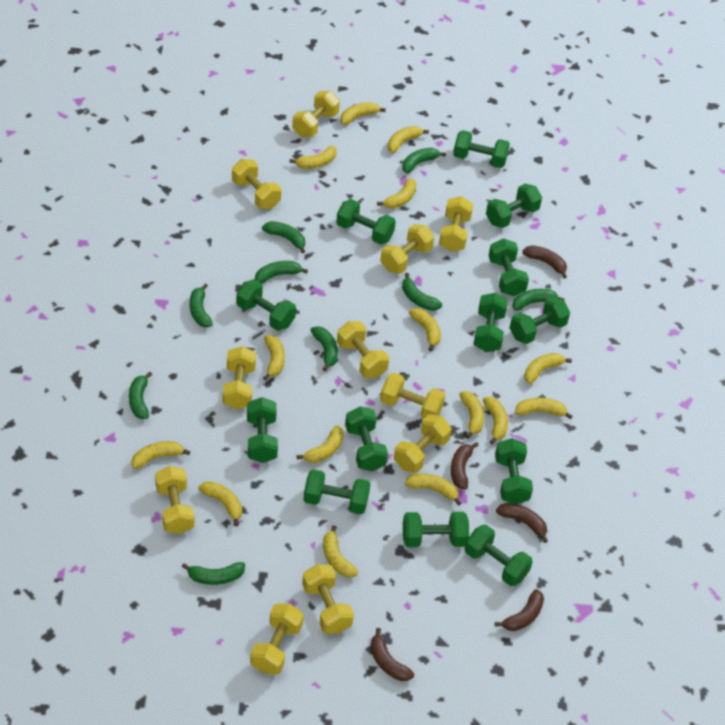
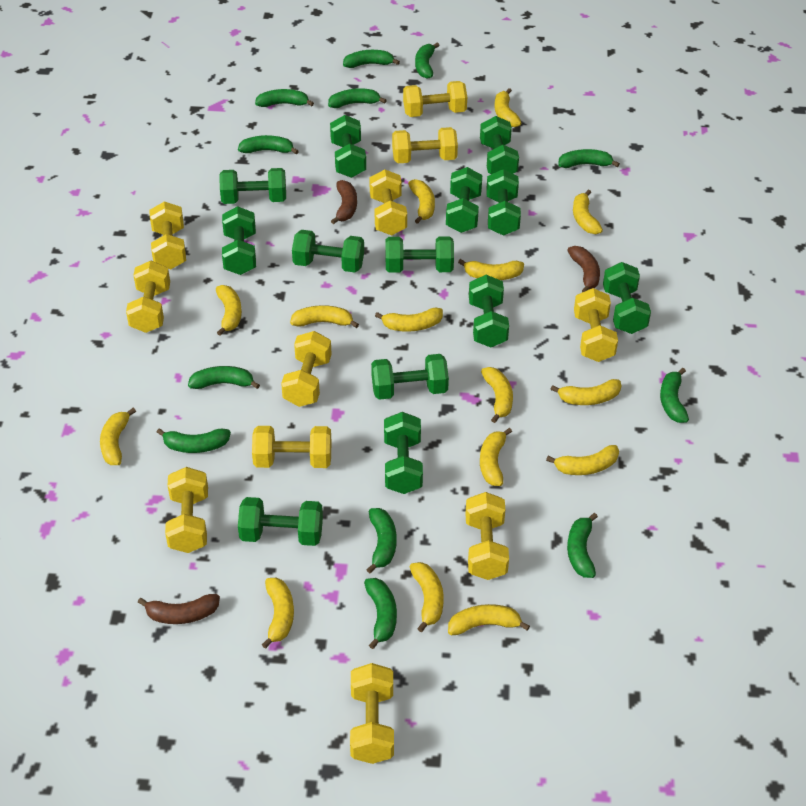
brown banana: 5 -> 3
green banana: 9 -> 12

